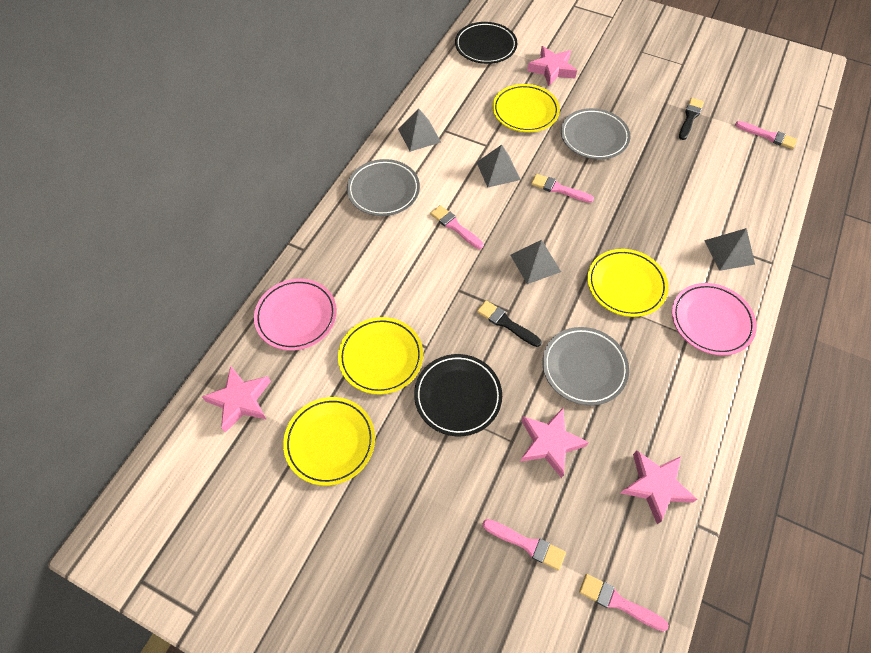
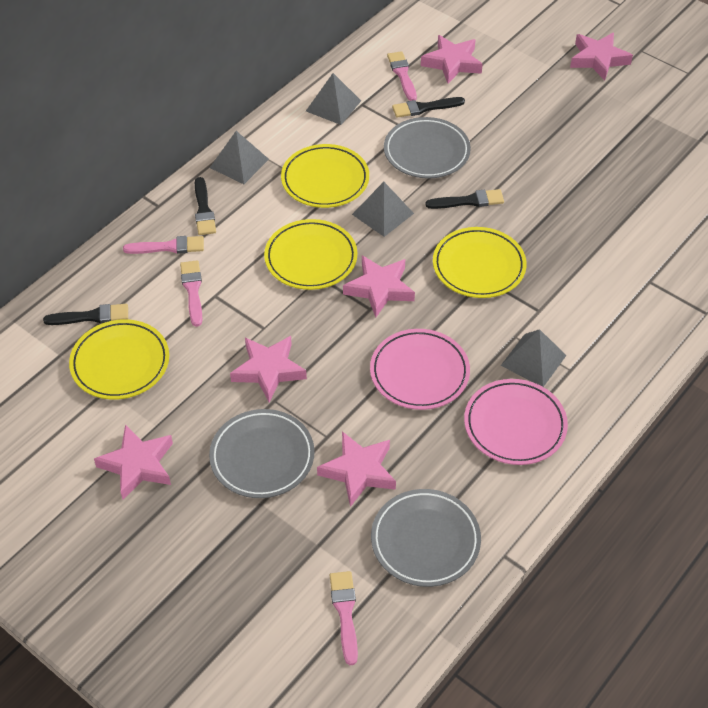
black brush: 2 -> 4
black plate: 2 -> 0
pink brush: 5 -> 4
pink star: 4 -> 6

